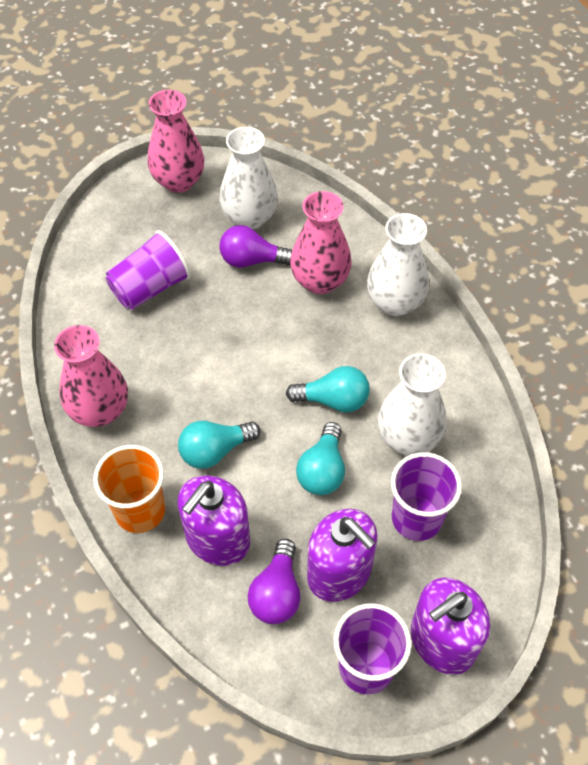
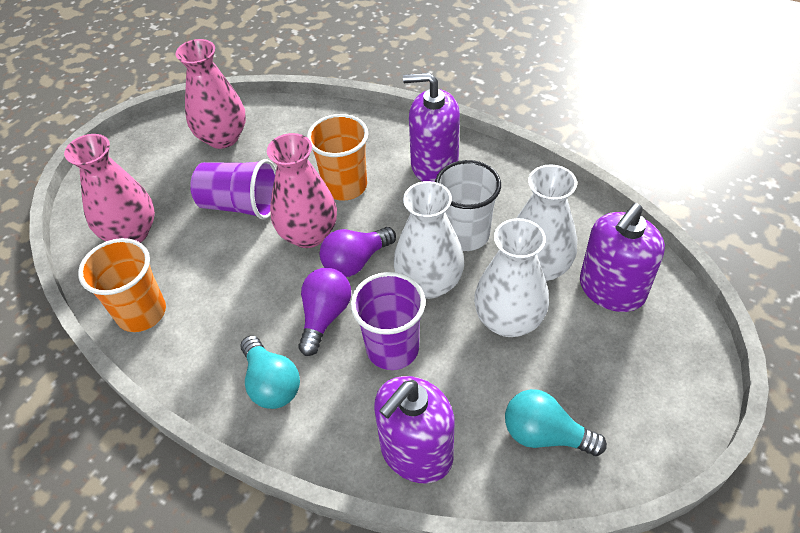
orange cup: 1 -> 2
purple cup: 3 -> 2
turquoise light bulb: 3 -> 2
white cup: 0 -> 1

